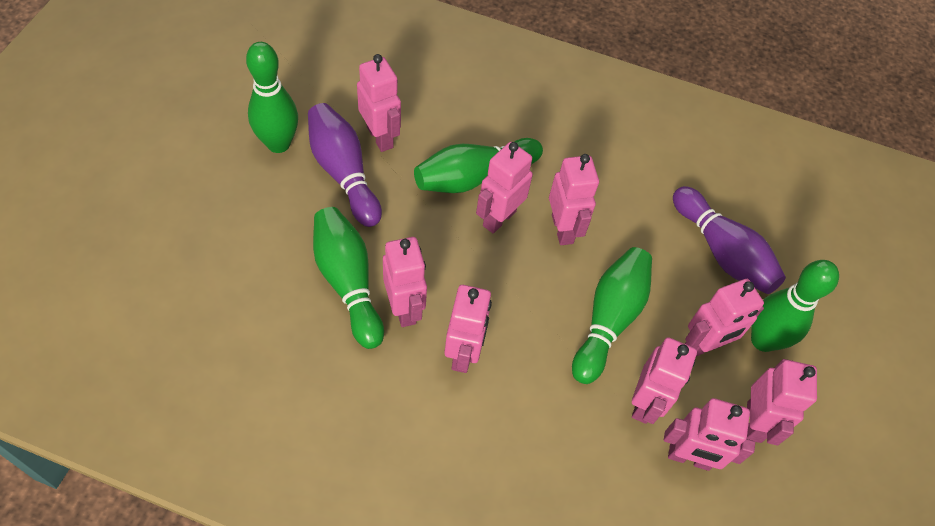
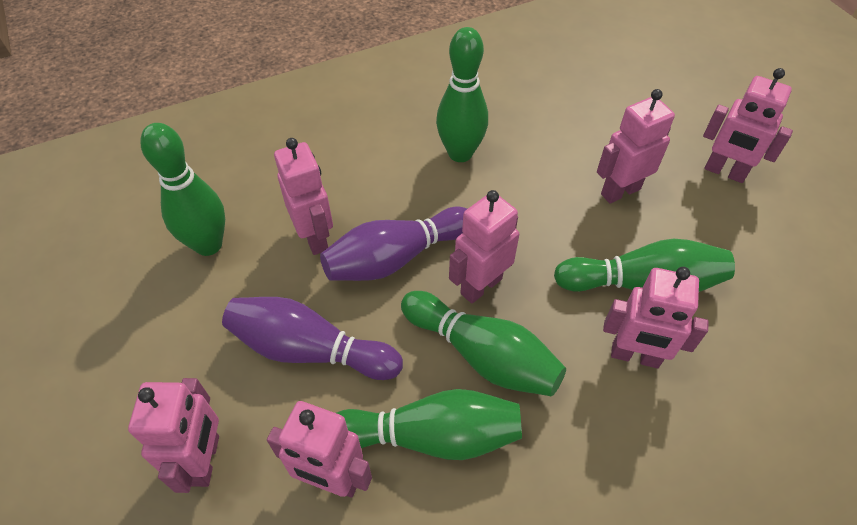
pink robot: 9 -> 7

